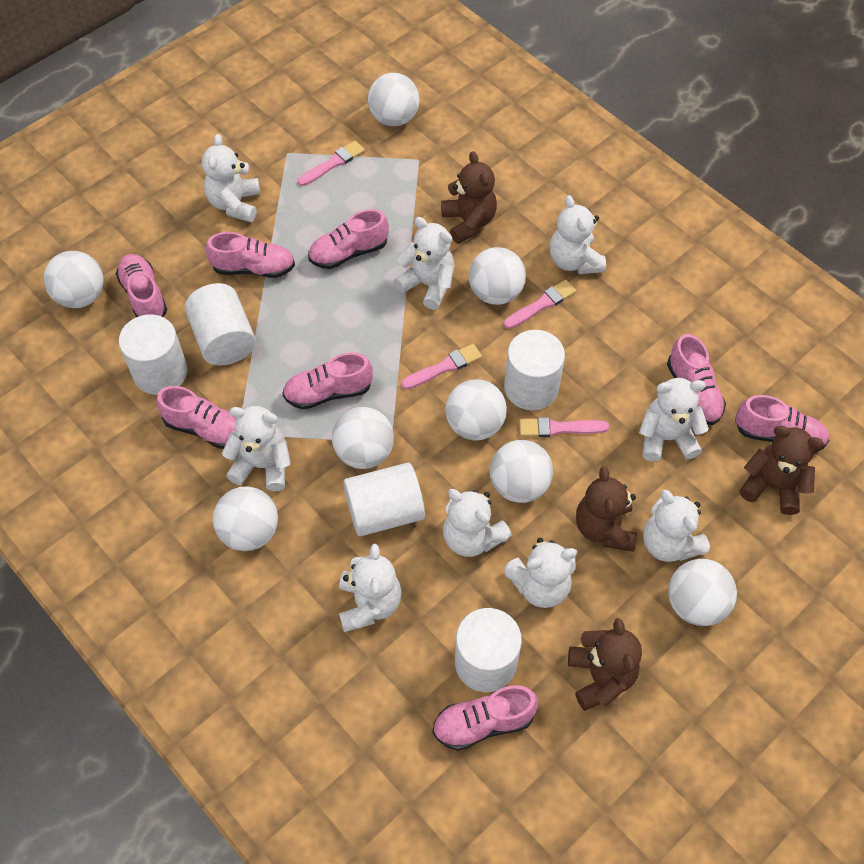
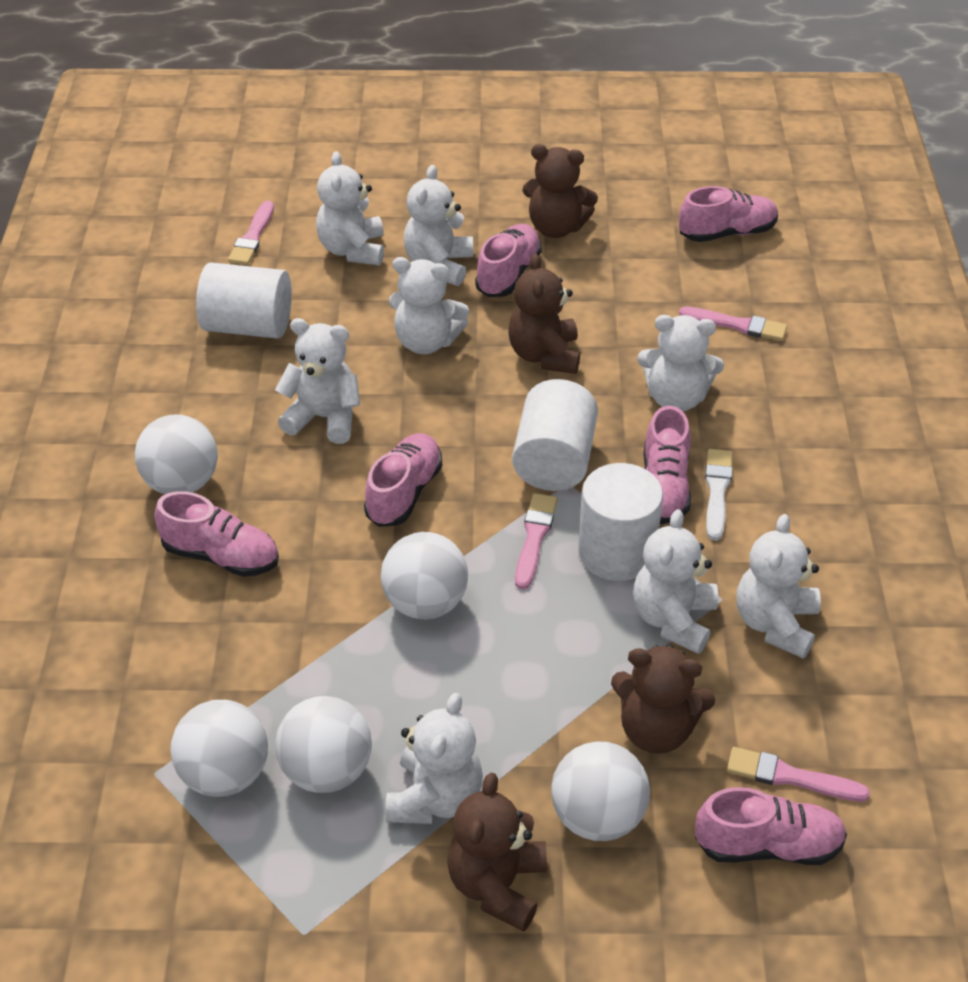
pink shoe: 8 -> 6
white ball: 8 -> 5
white brush: 0 -> 1
white cylinder: 5 -> 3
white teddy bear: 9 -> 8

